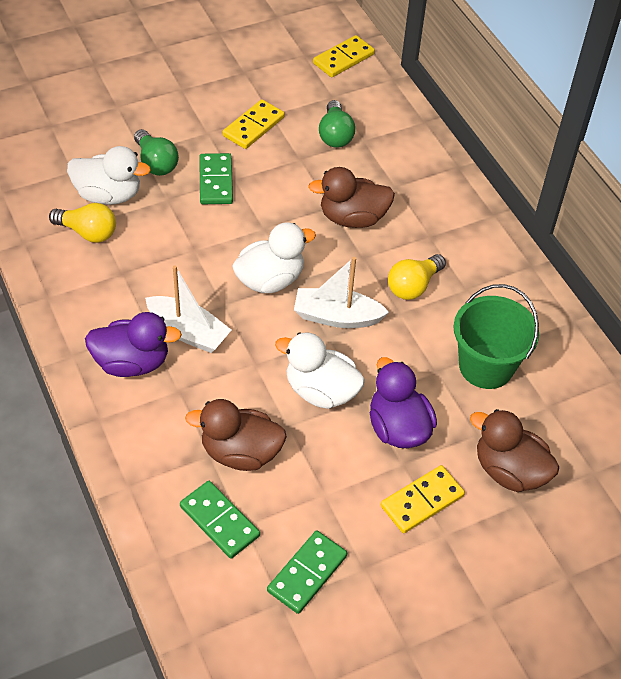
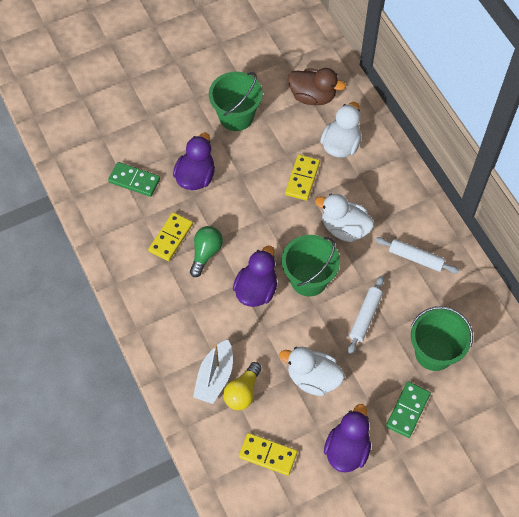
brown duck: 3 -> 1
green bucket: 1 -> 3
green domino: 3 -> 2
green light bulb: 2 -> 1
purple duck: 2 -> 3
white boat: 2 -> 1
white rolling pin: 0 -> 2
yellow light bulb: 2 -> 1

